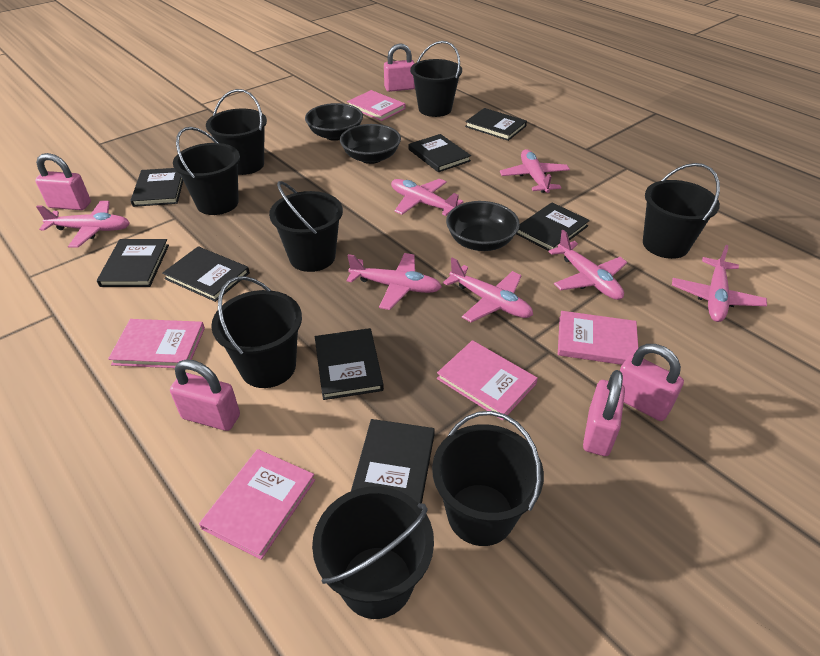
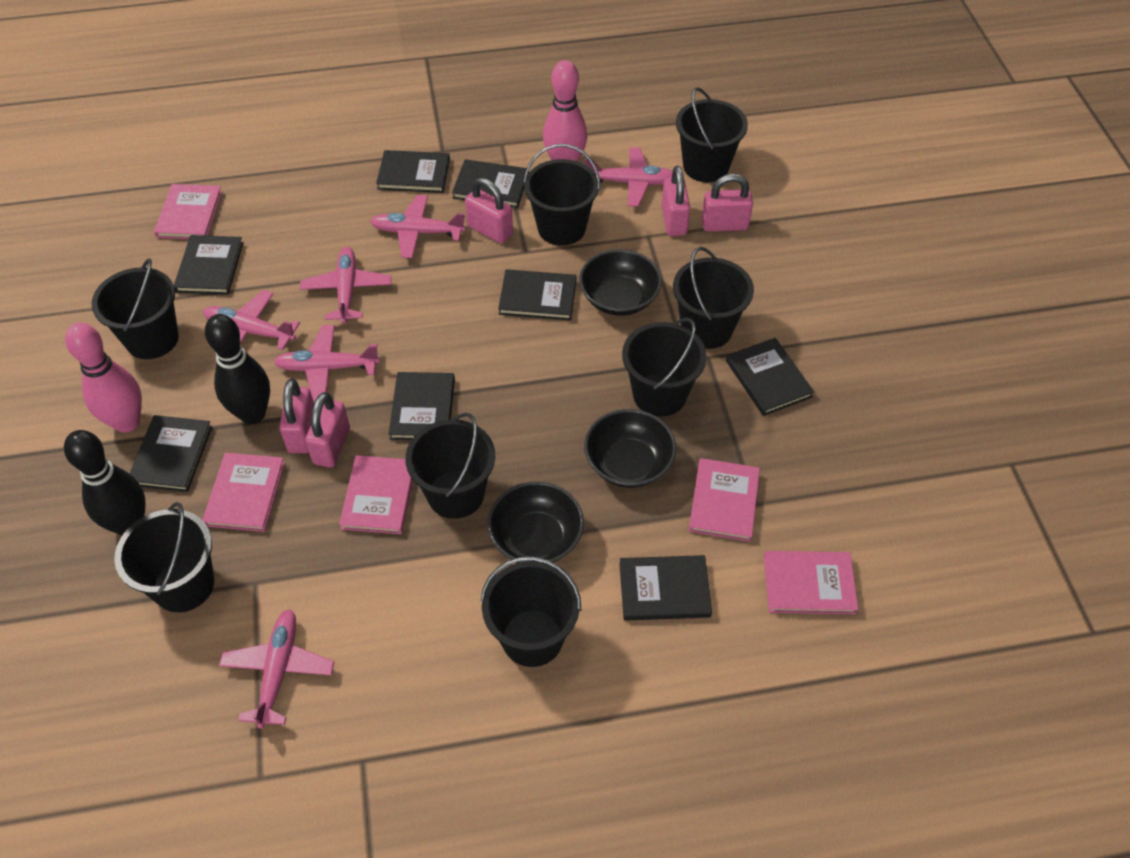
black bowling pin: 0 -> 2
pink bowling pin: 0 -> 2
pink plane: 7 -> 6

